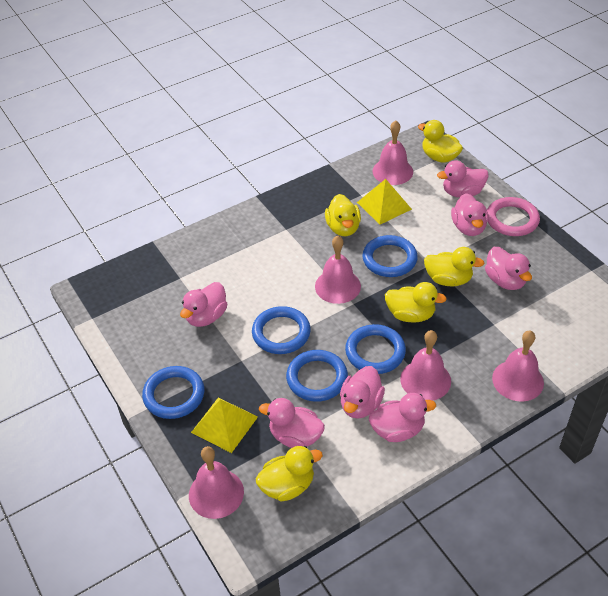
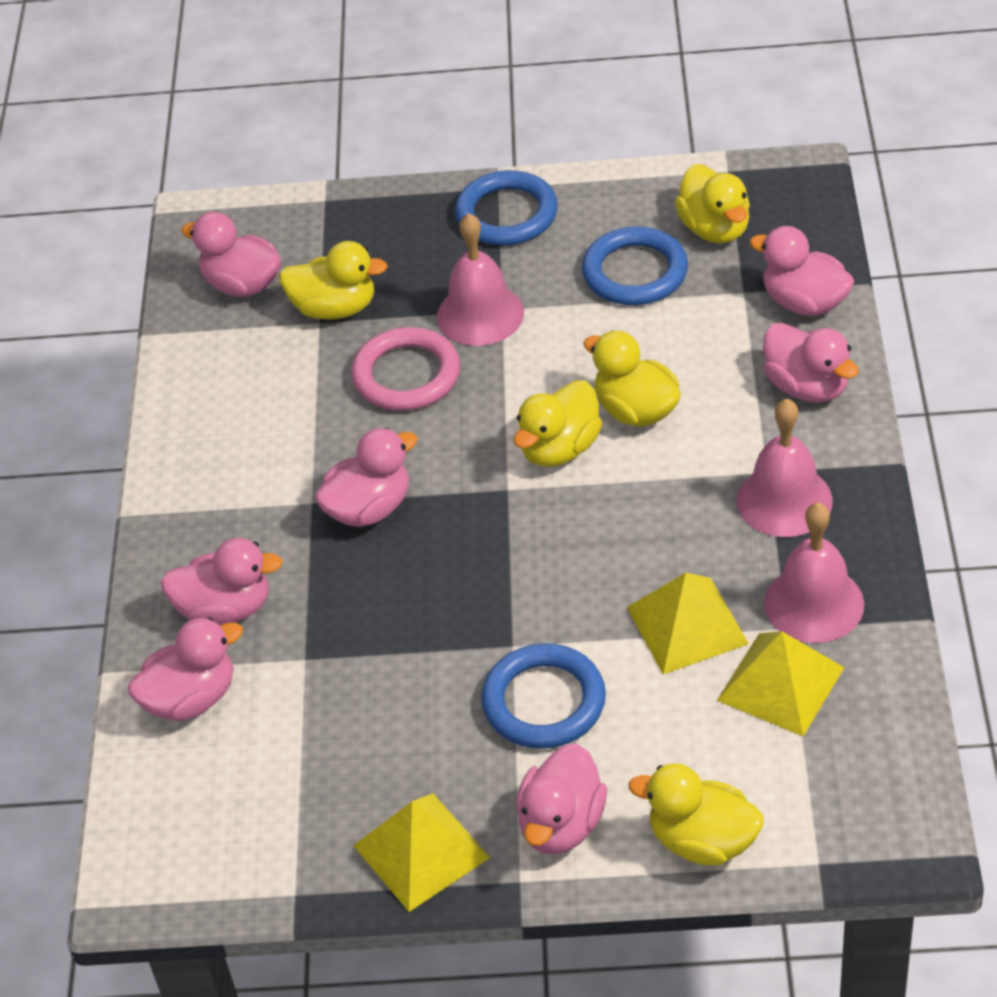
blue ring: 5 -> 3
pink bell: 5 -> 3
yellow pyramid: 2 -> 3

